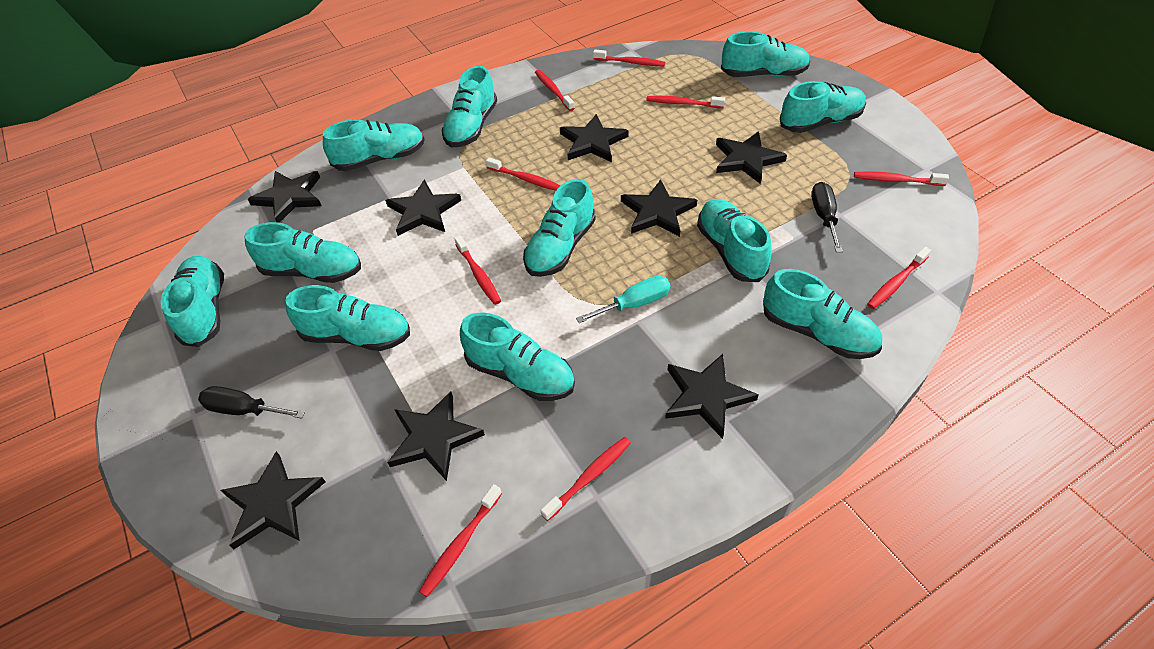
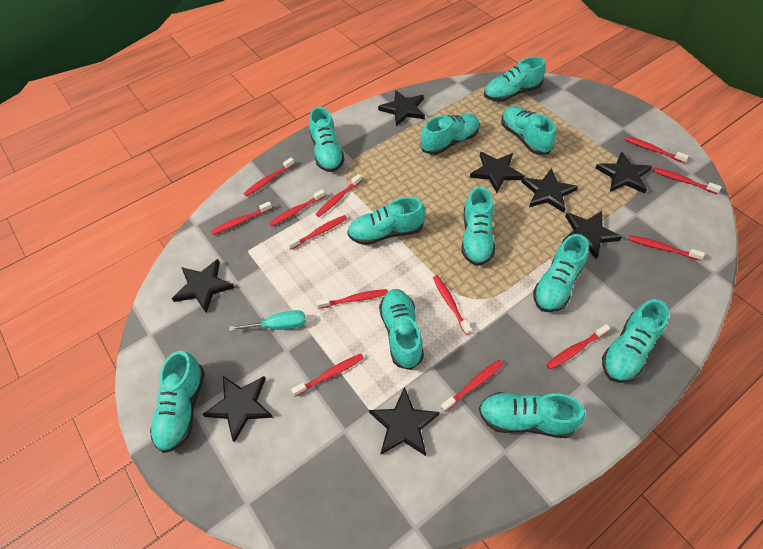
black screwdriver: 2 -> 0
red toothbrush: 9 -> 13

